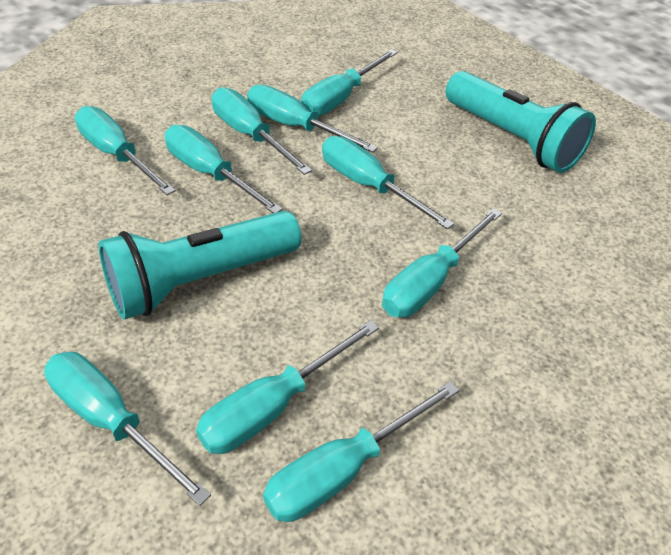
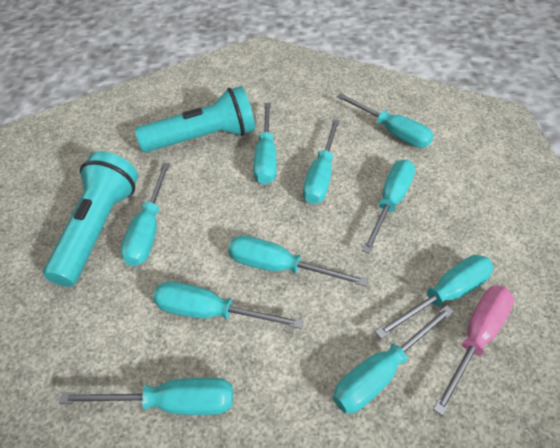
pink screwdriver: 0 -> 1

